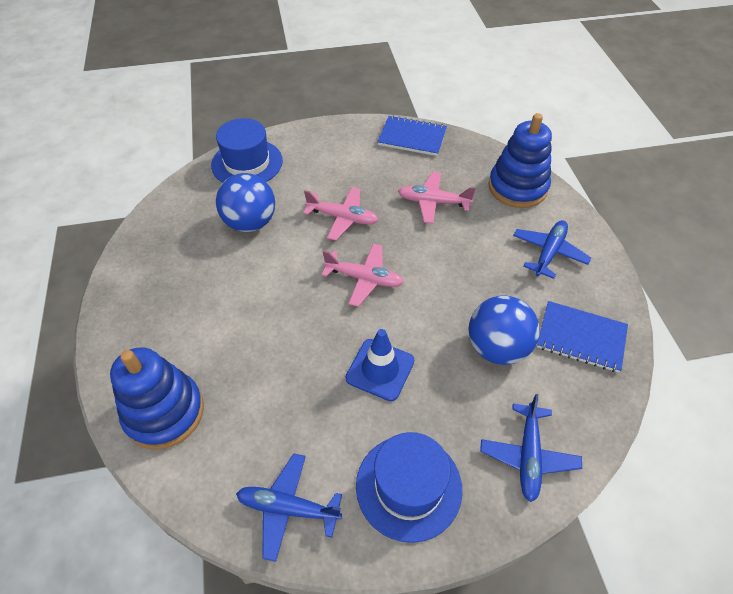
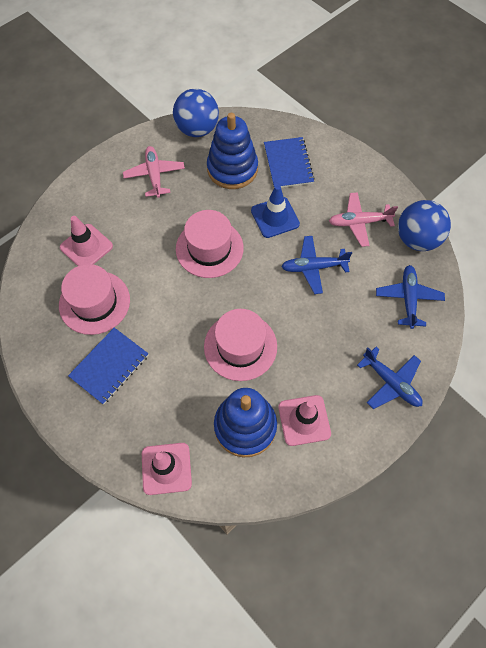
blue hat: 2 -> 0
pink hat: 0 -> 3
pink plane: 3 -> 2
pink traffic cone: 0 -> 3

